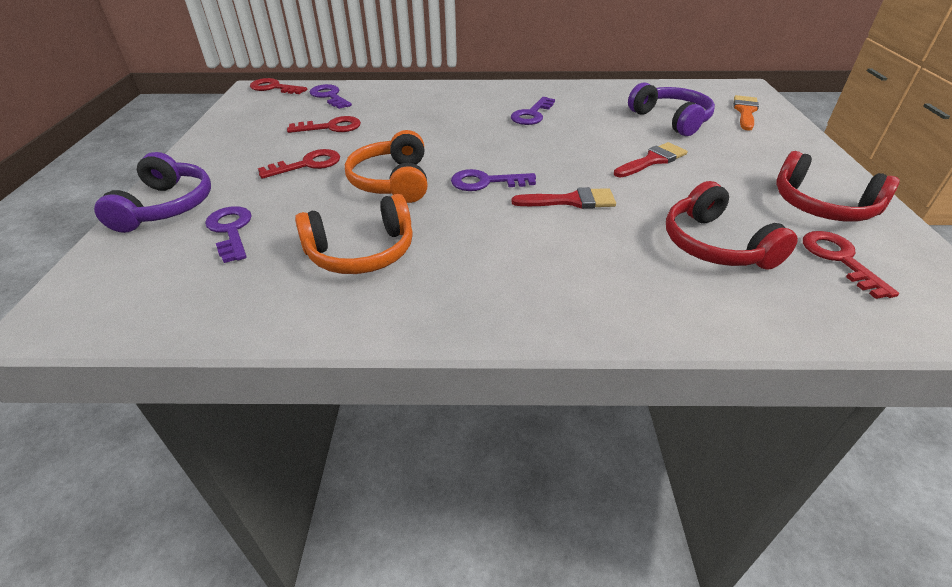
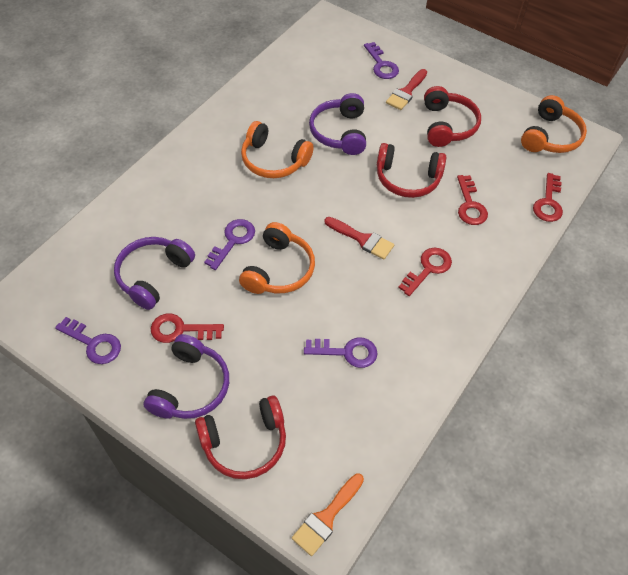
orange headphones: 2 -> 3
purple headphones: 2 -> 3
red headphones: 2 -> 3

